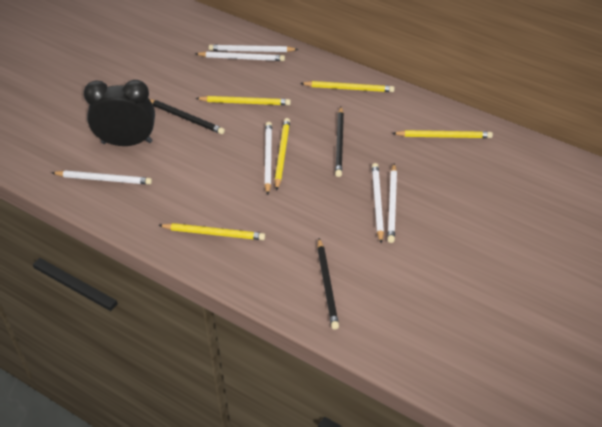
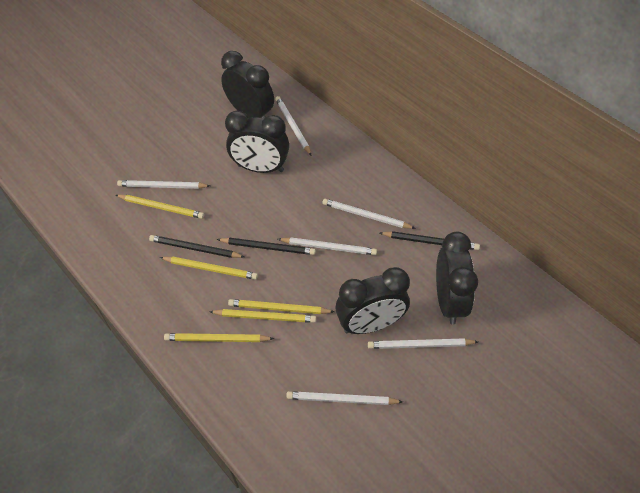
black clock: 1 -> 4

